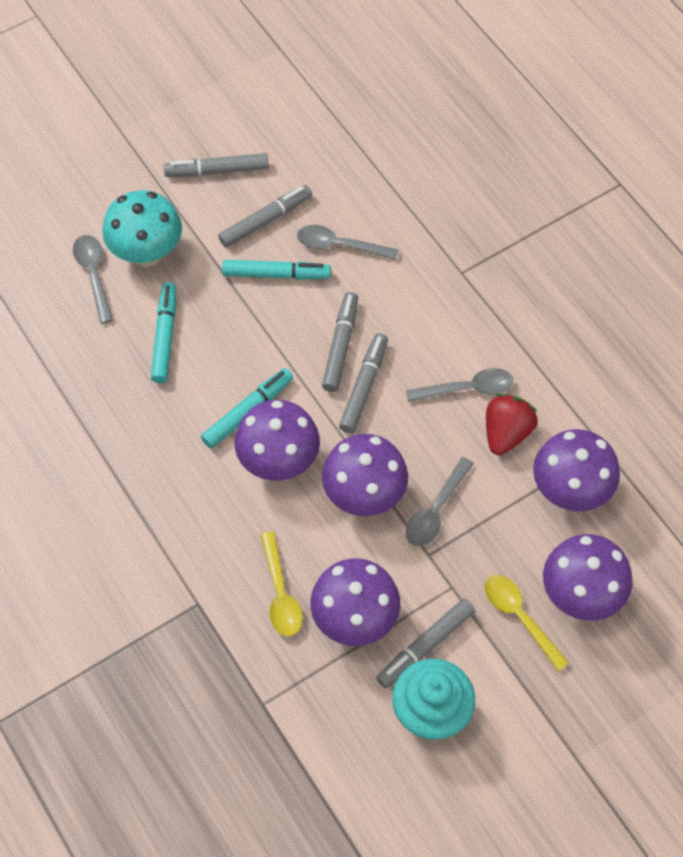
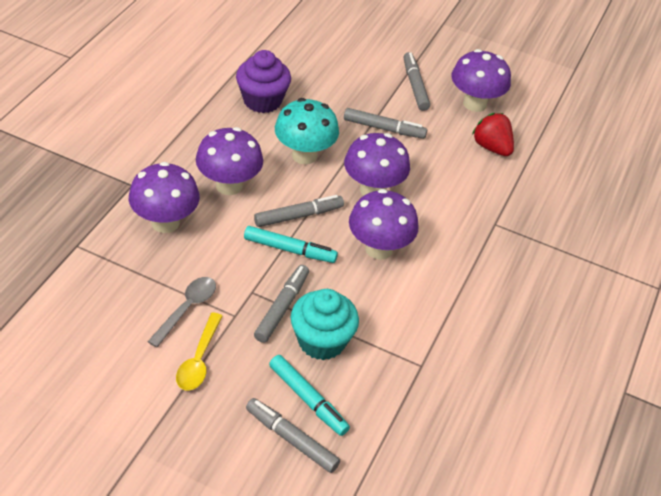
grey spoon: 4 -> 1
purple cupcake: 0 -> 1
turquoise marker: 3 -> 2
yellow spoon: 2 -> 1

